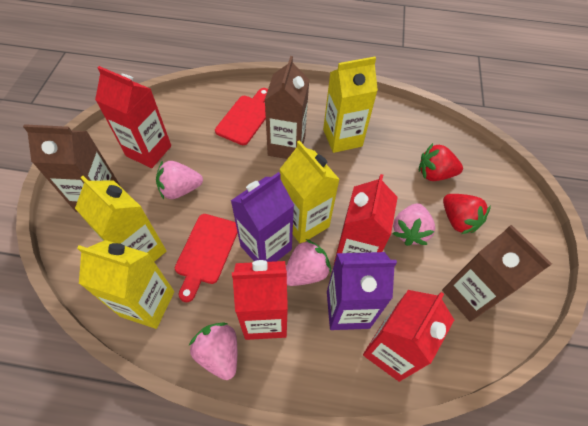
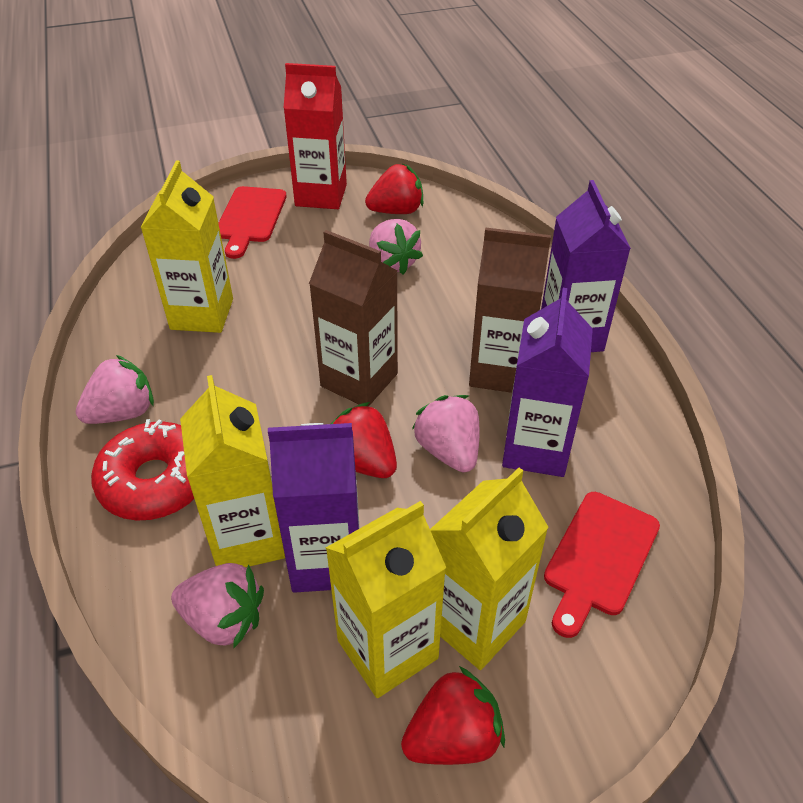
brown carton: 3 -> 2
purple carton: 2 -> 3
red carton: 4 -> 1
red donut: 0 -> 1
red strawberry: 2 -> 3

